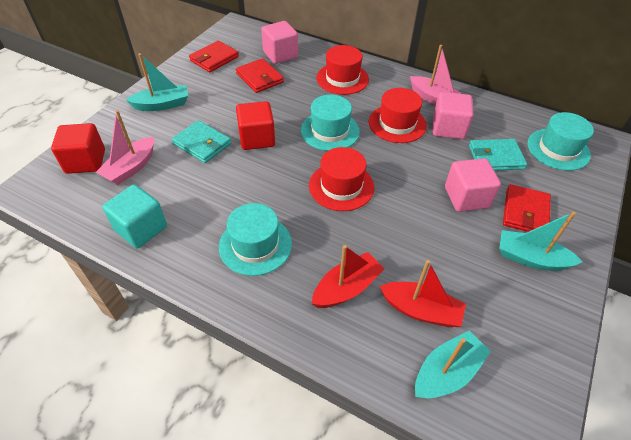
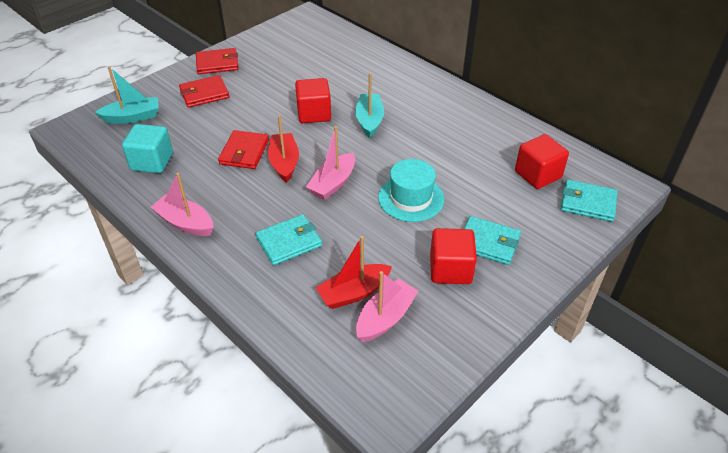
pink boat: 2 -> 3
pink cube: 3 -> 0
red cube: 2 -> 3
red hat: 3 -> 0
turquoise boat: 3 -> 2
turquoise hat: 3 -> 1
turquoise wallet: 2 -> 3

